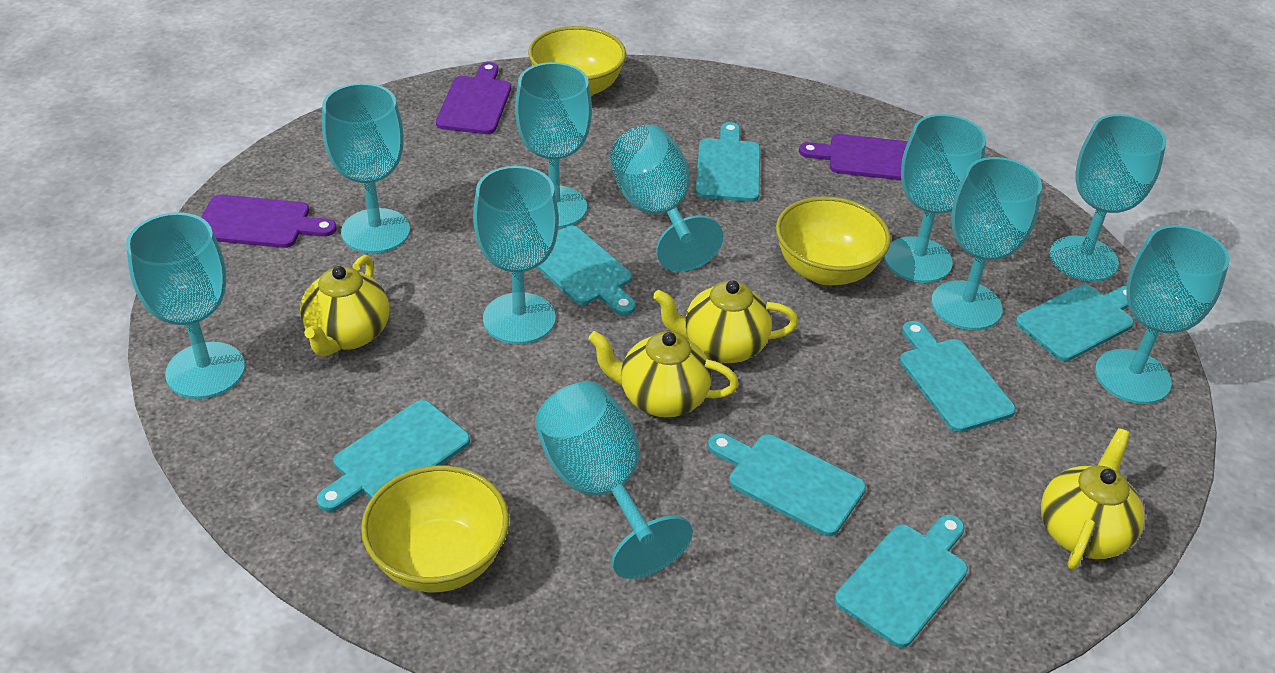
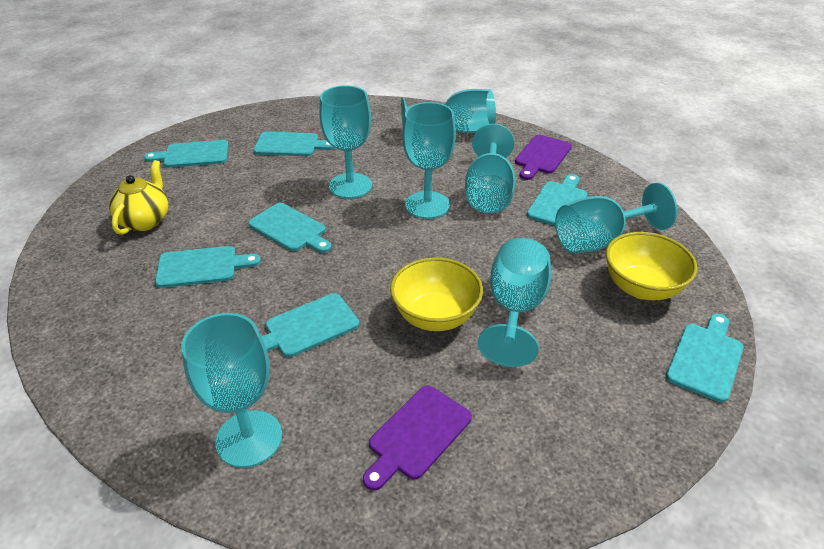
purple cutting board: 3 -> 2
turquoise goblet: 10 -> 7
yellow bowl: 3 -> 2
yellow teapot: 4 -> 1

